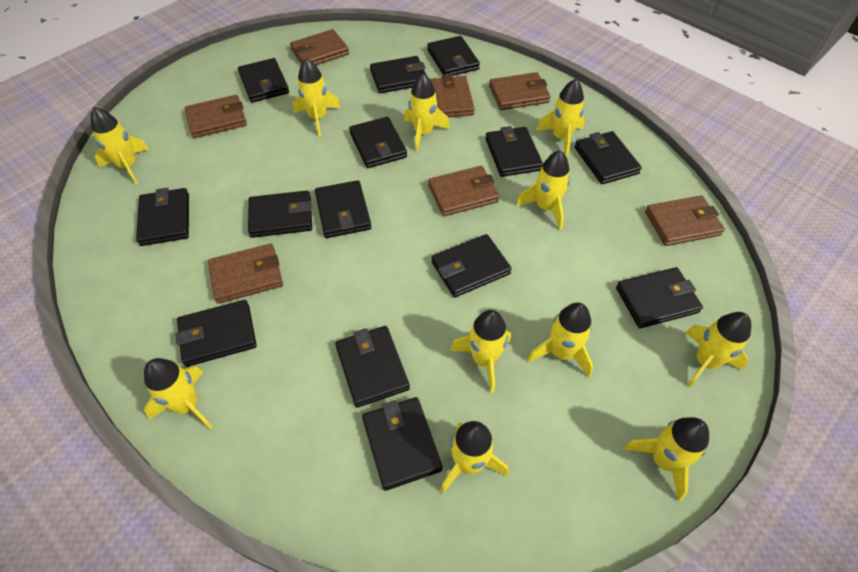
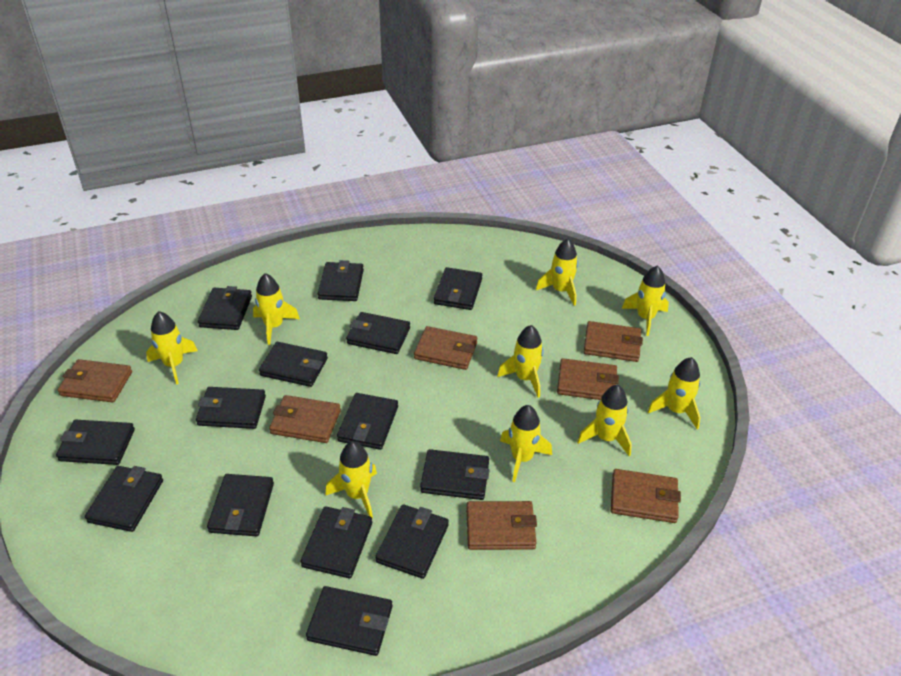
yellow rocket: 11 -> 9

